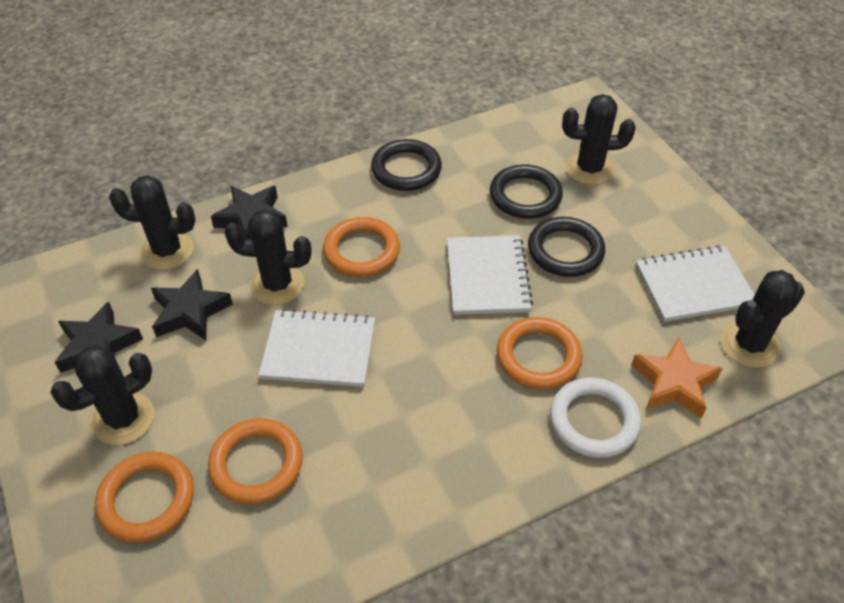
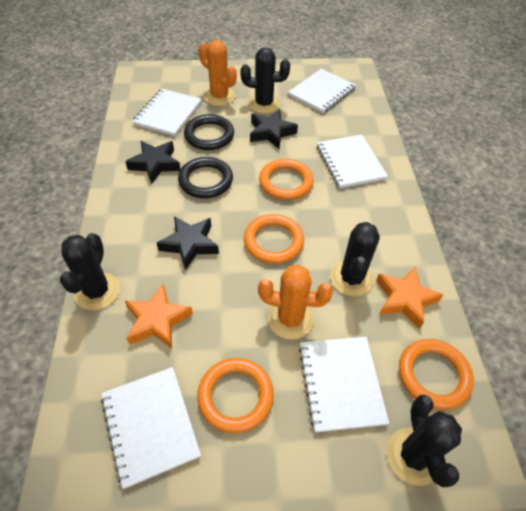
black cactus: 5 -> 4
black ring: 3 -> 2
orange cactus: 0 -> 2
orange star: 1 -> 2
white notebook: 3 -> 5
white ring: 1 -> 0

